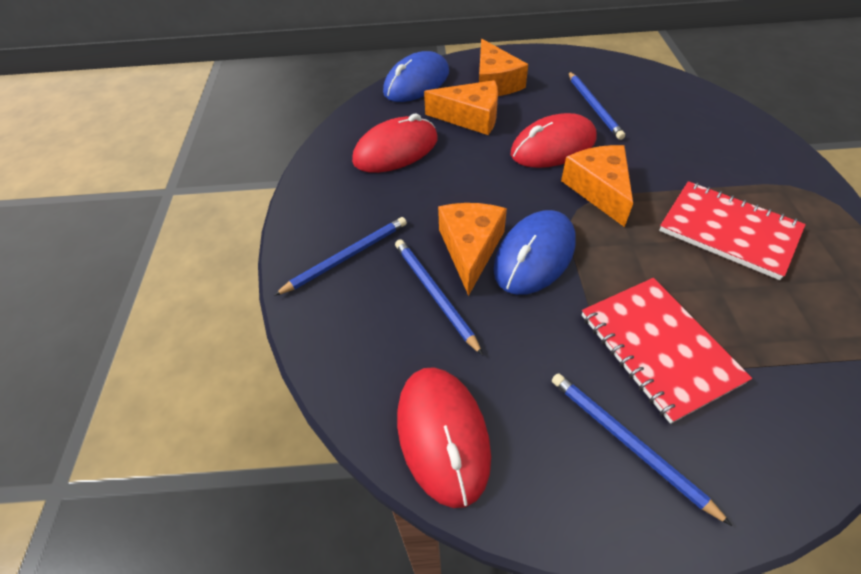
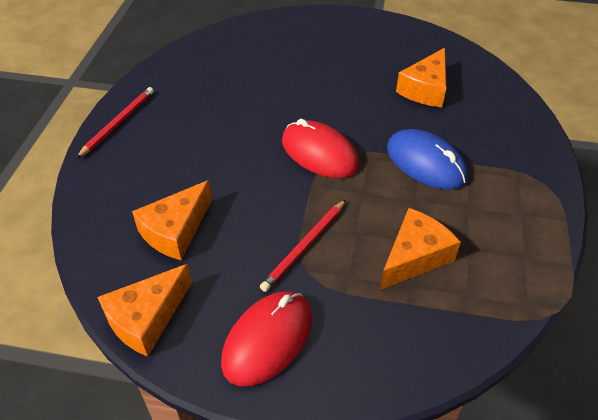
blue mouse: 2 -> 1
blue pencil: 4 -> 0
red mouse: 3 -> 2
red notebook: 2 -> 0
red pencil: 0 -> 2

